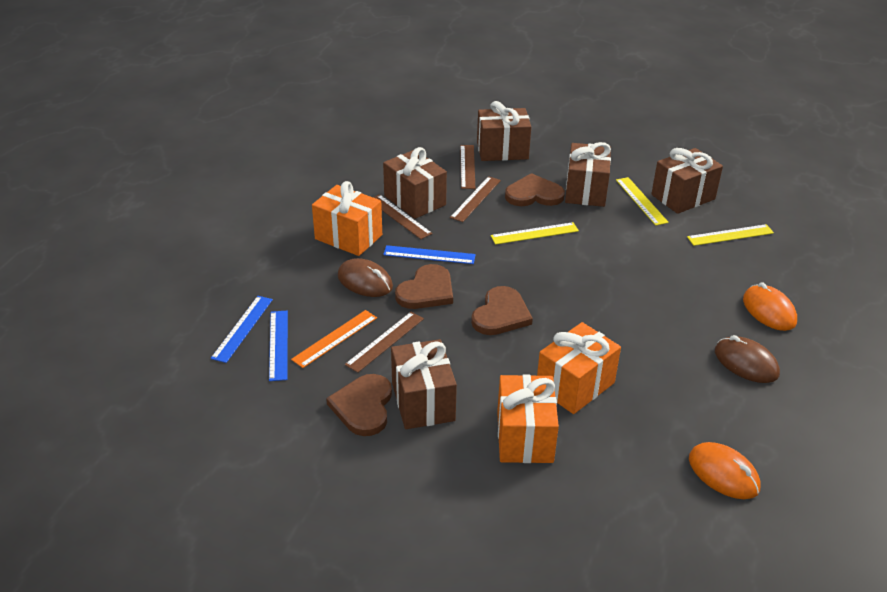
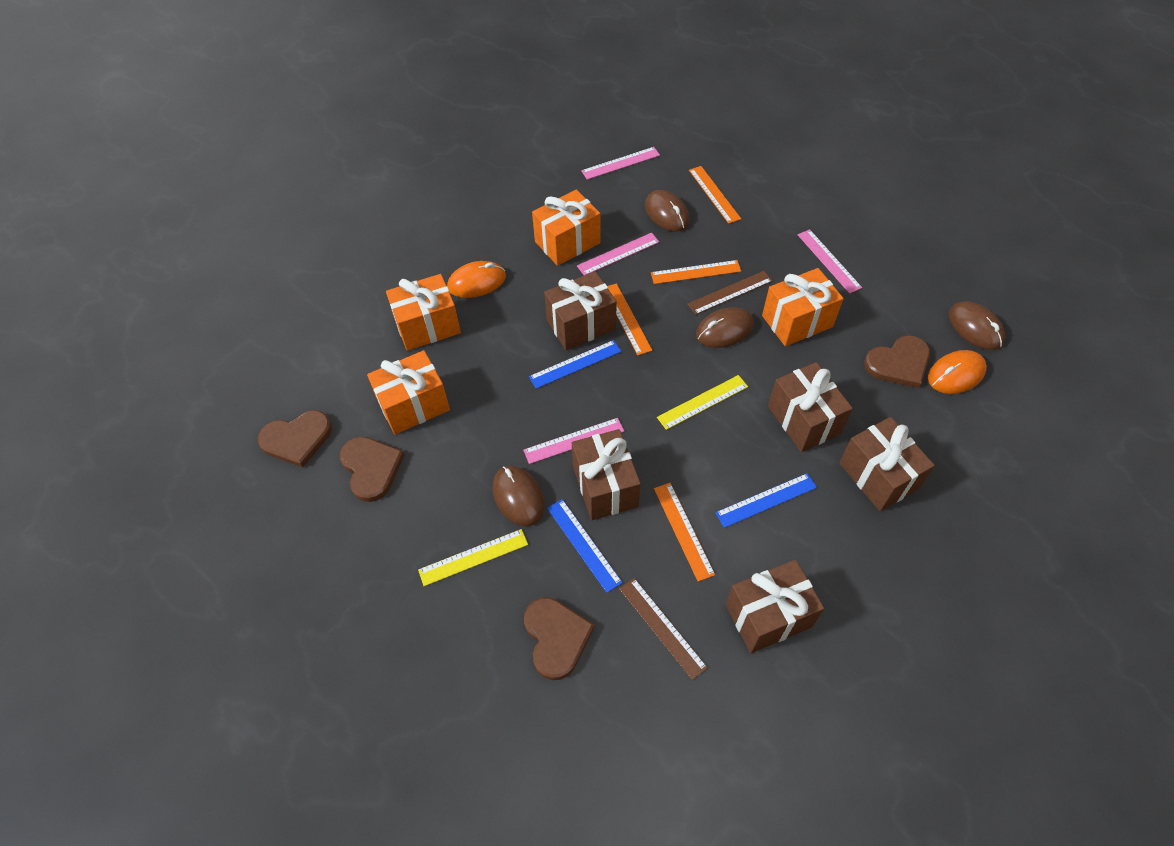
brown mouse: 2 -> 4
brown ruler: 4 -> 2
orange gift: 3 -> 4
orange ruler: 1 -> 4
pink ruler: 0 -> 4
yellow ruler: 3 -> 2

